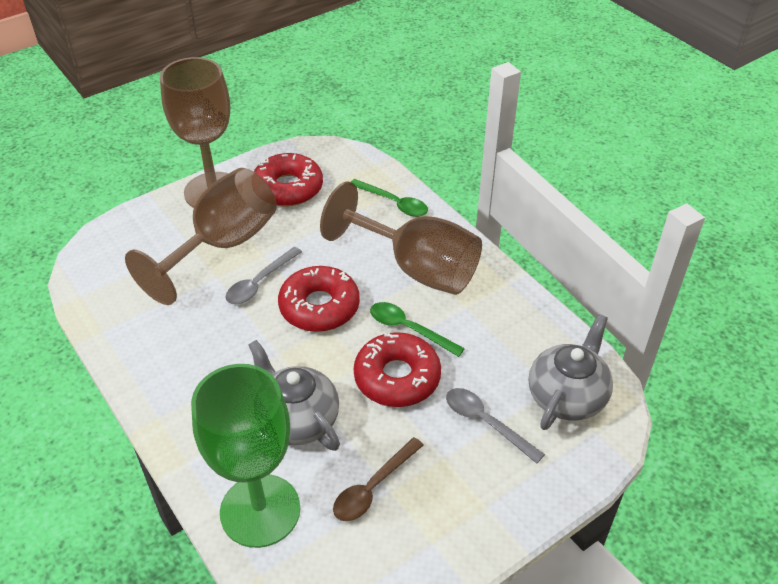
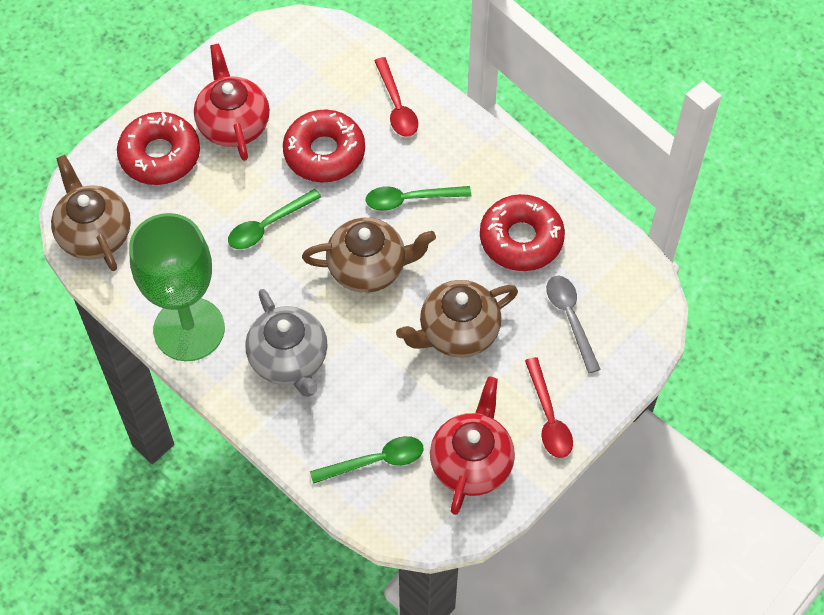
brown goblet: 3 -> 0
brown spoon: 1 -> 0
brown teapot: 0 -> 3
green spoon: 2 -> 3
grey spoon: 2 -> 1
grey teapot: 2 -> 1
red spoon: 0 -> 2
red teapot: 0 -> 2

